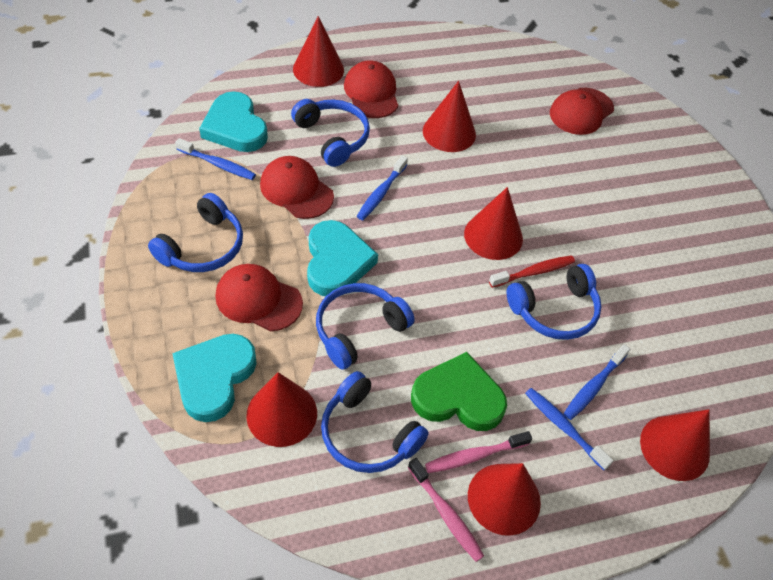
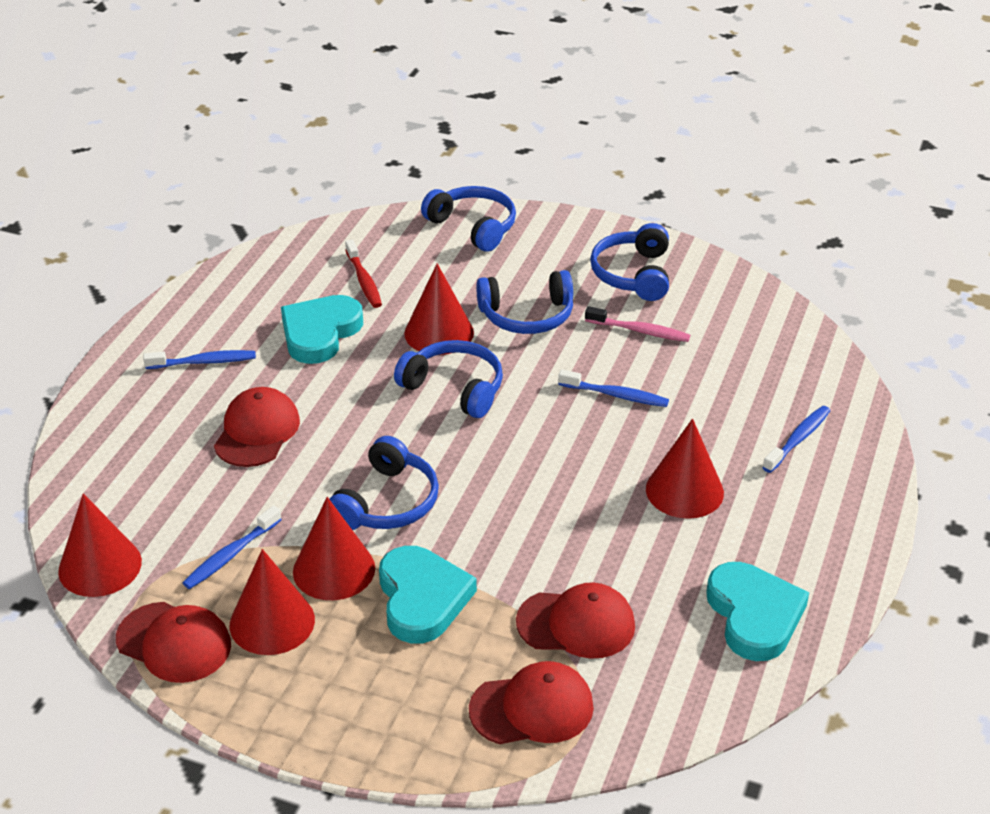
green heart: 1 -> 0
pink toothbrush: 2 -> 1
red cone: 6 -> 5

